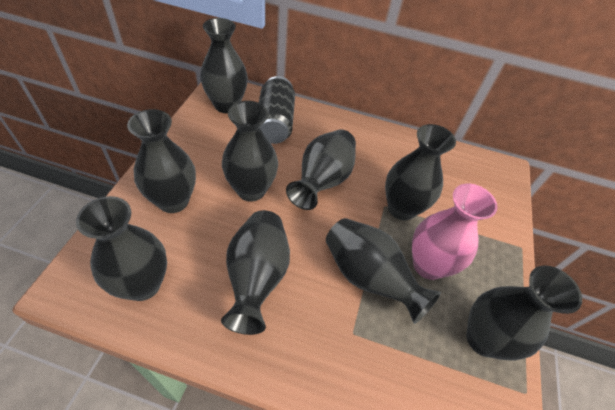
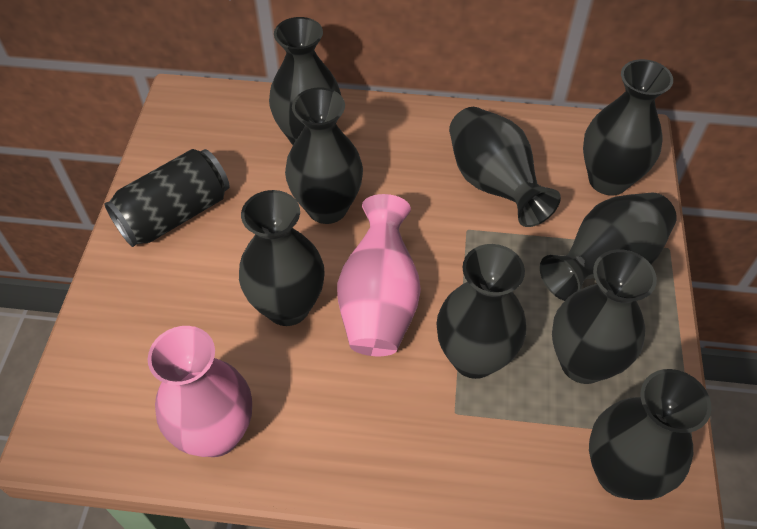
pink vase: 1 -> 2

